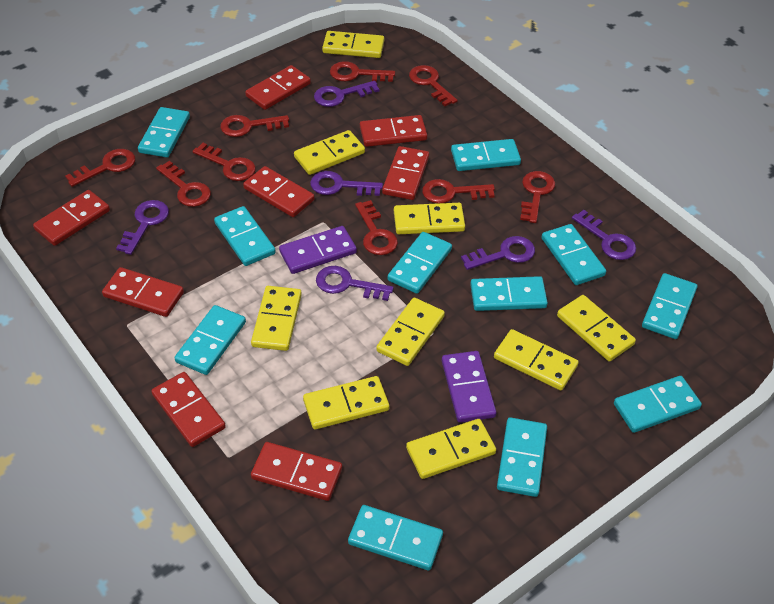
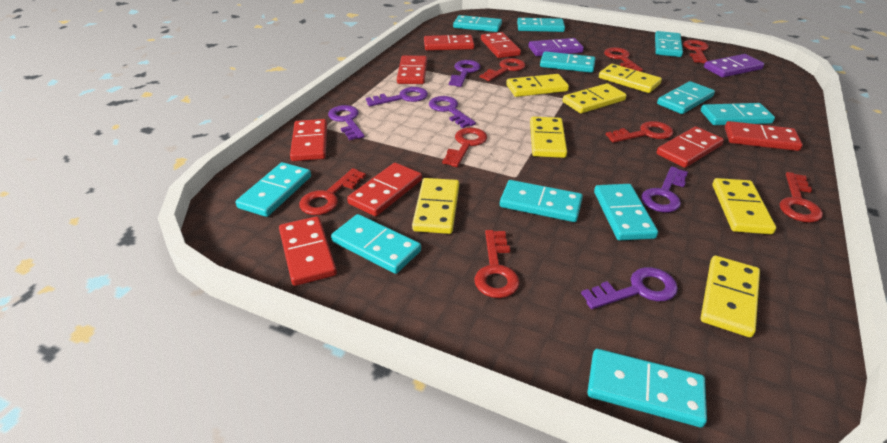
red key: 9 -> 8
yellow domino: 9 -> 7

